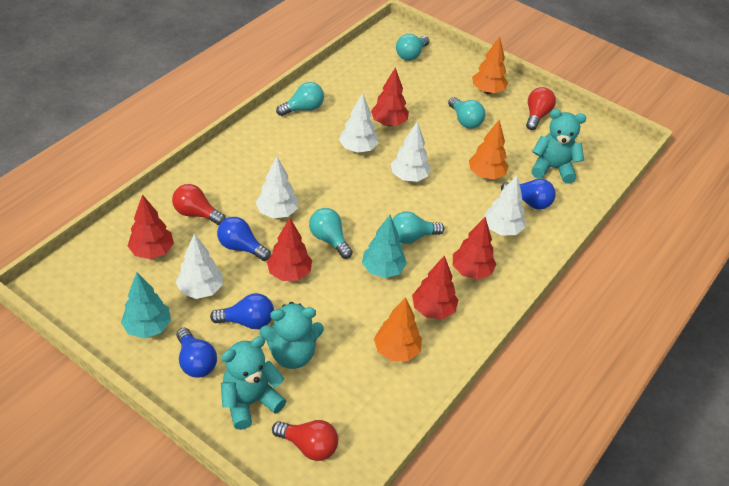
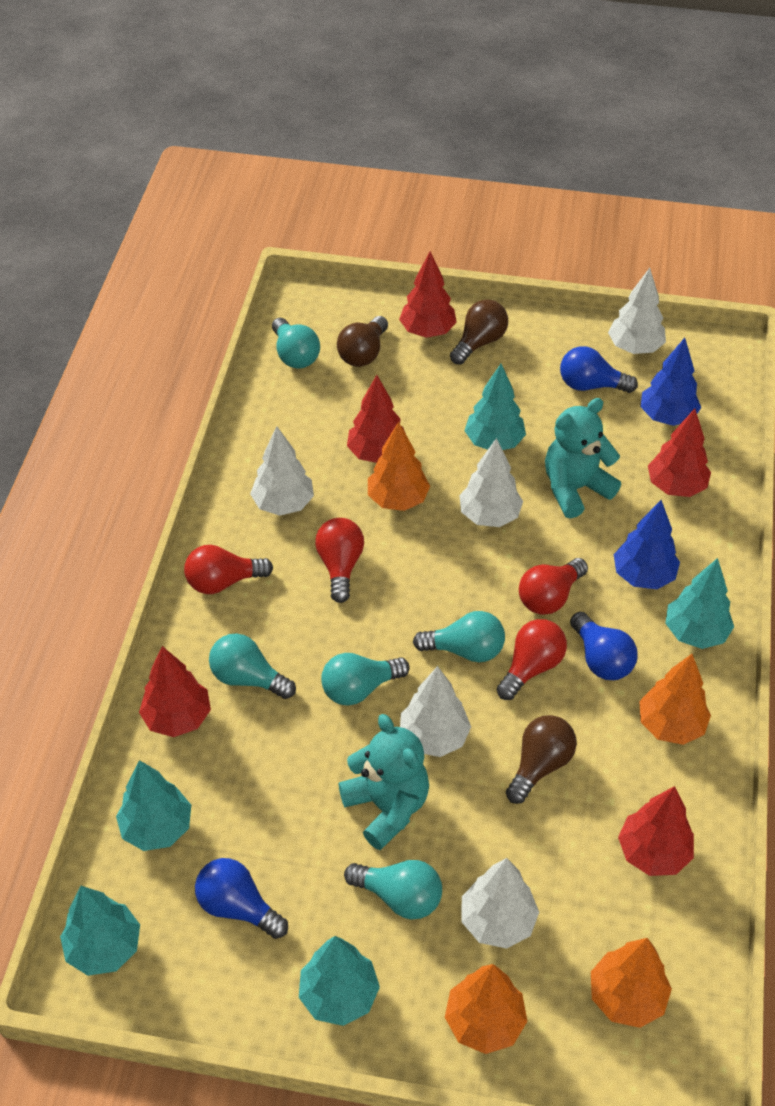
blue light bulb: 4 -> 3
blue tree: 0 -> 2
brown light bulb: 0 -> 3
orange tree: 3 -> 4
red light bulb: 3 -> 4
turquoise teddy bear: 3 -> 2
turquoise tree: 2 -> 5

